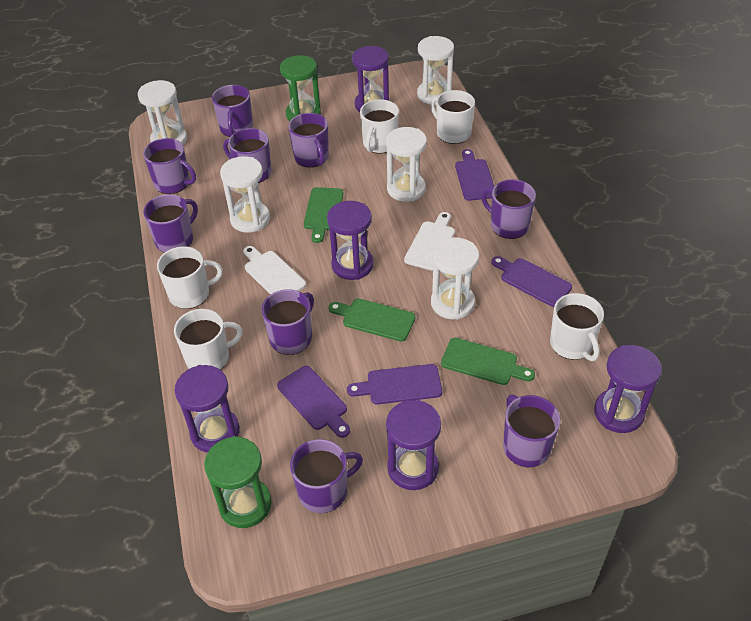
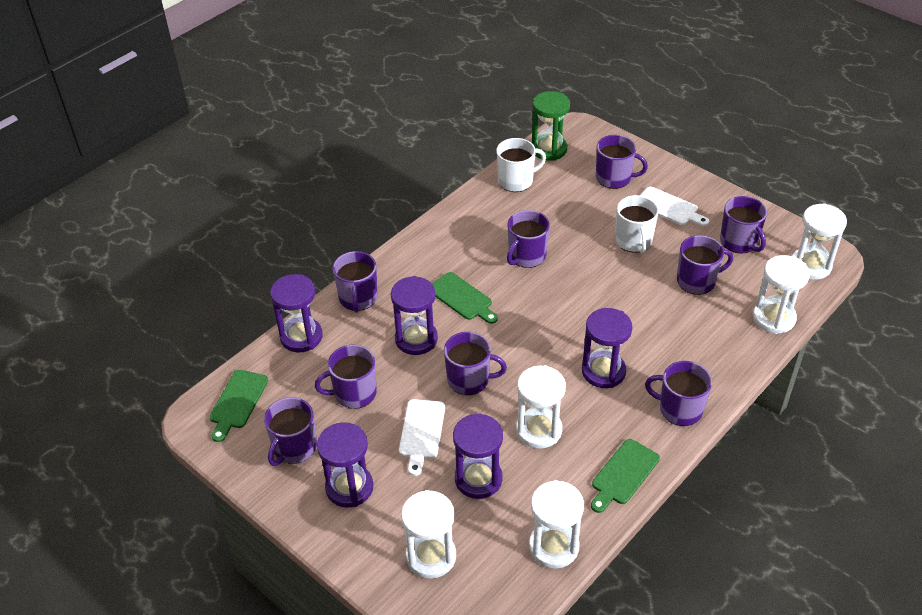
green hourglass: 2 -> 1
purple cutting board: 4 -> 0
white mug: 5 -> 2

